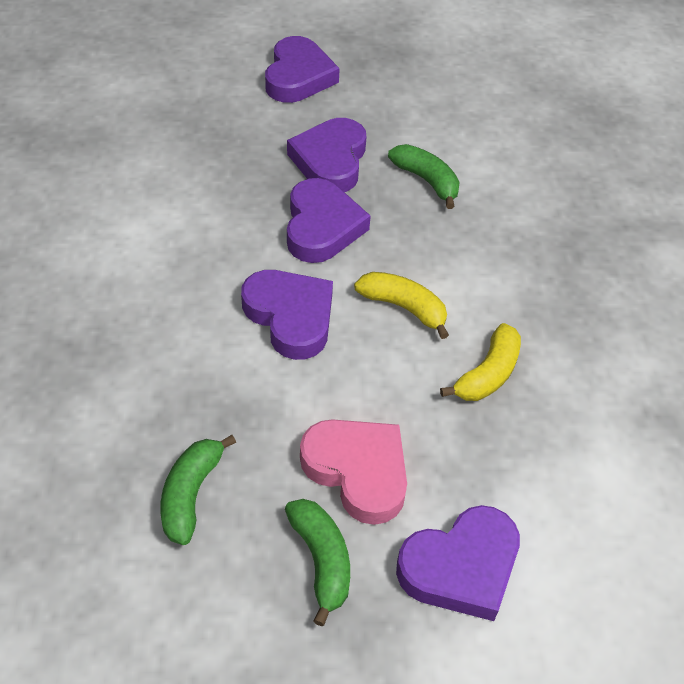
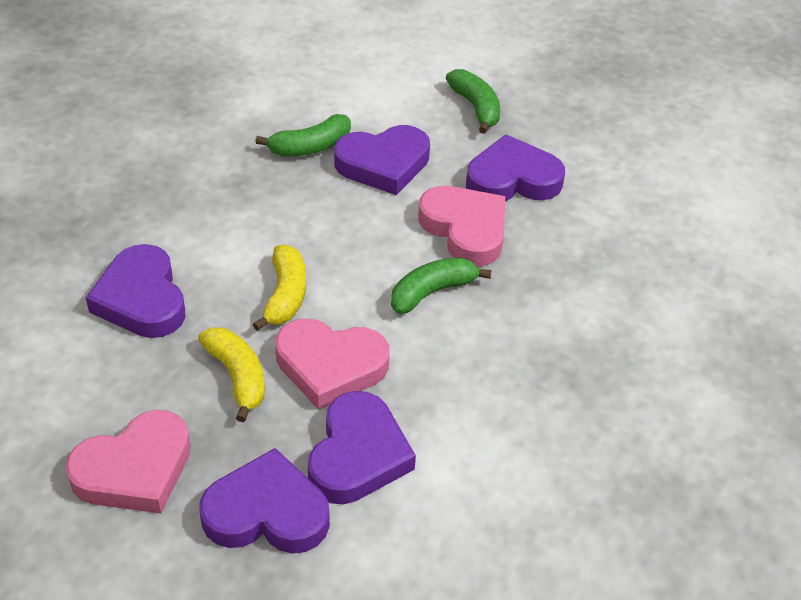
pink heart: 1 -> 3

